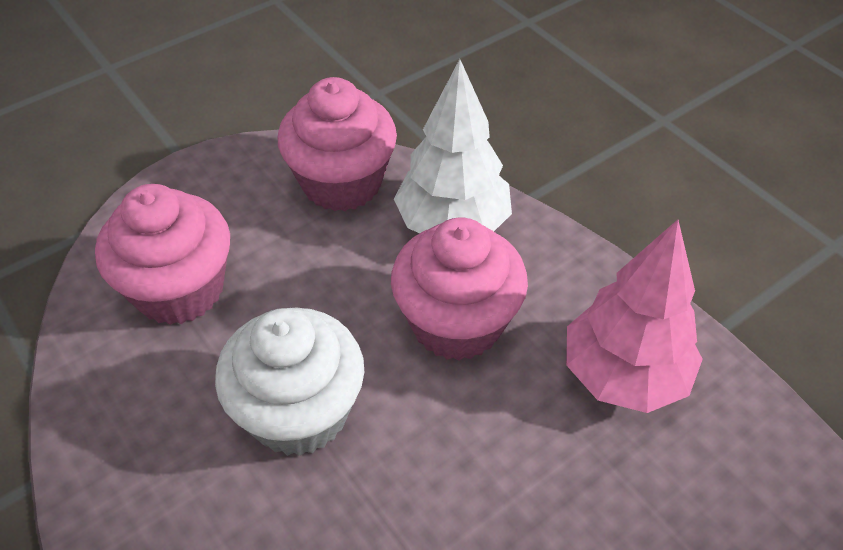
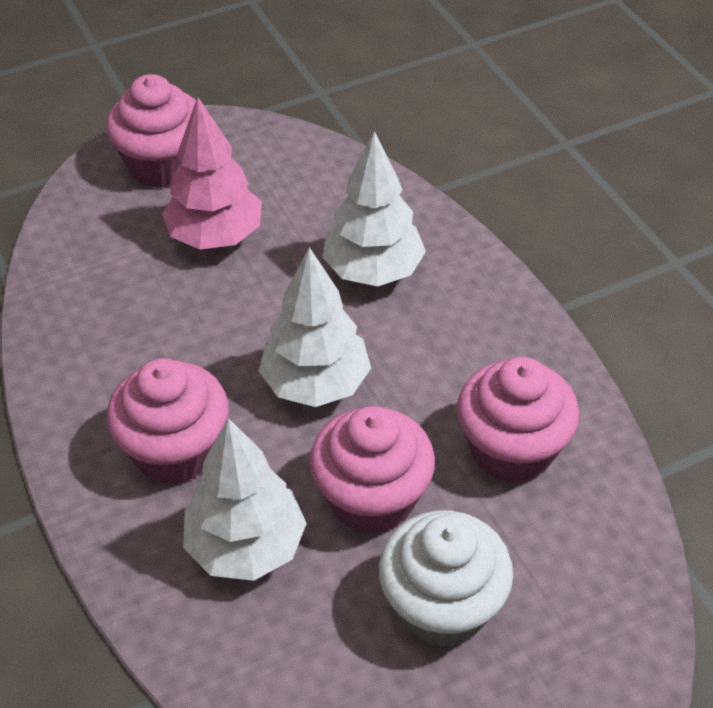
pink cupcake: 3 -> 4
white tree: 1 -> 3

